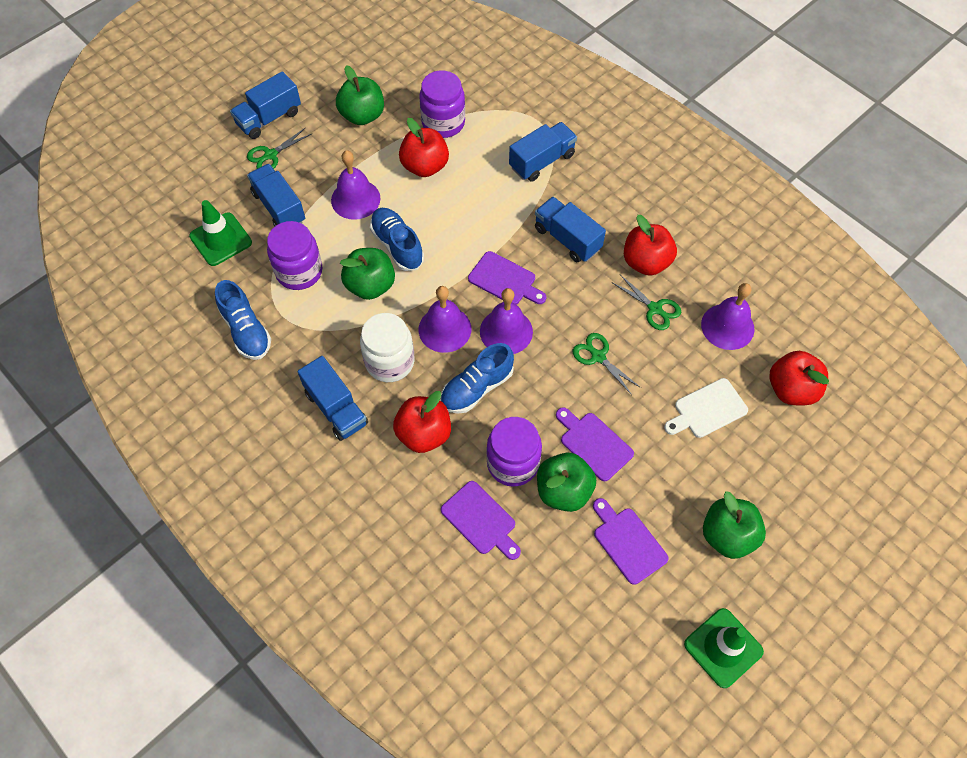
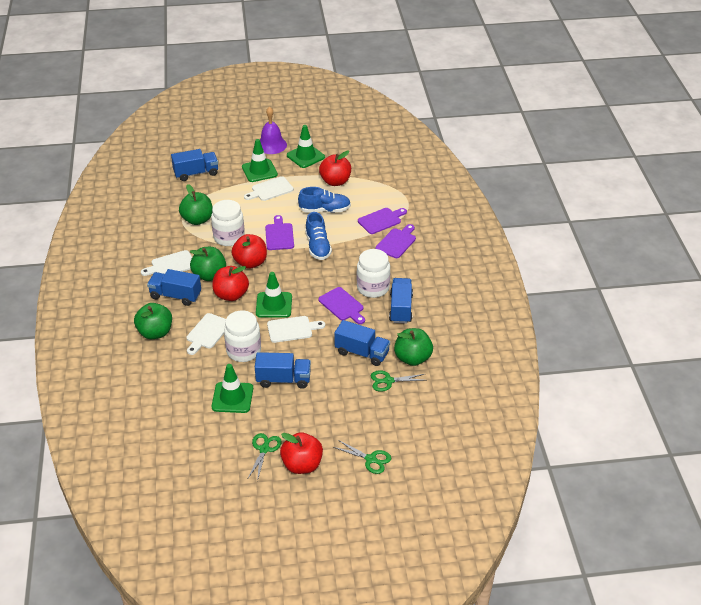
blue shoe: 3 -> 2
green traffic cone: 2 -> 4
purple bell: 4 -> 1
purple jar: 3 -> 0
white cutting board: 1 -> 4
white jar: 1 -> 3

